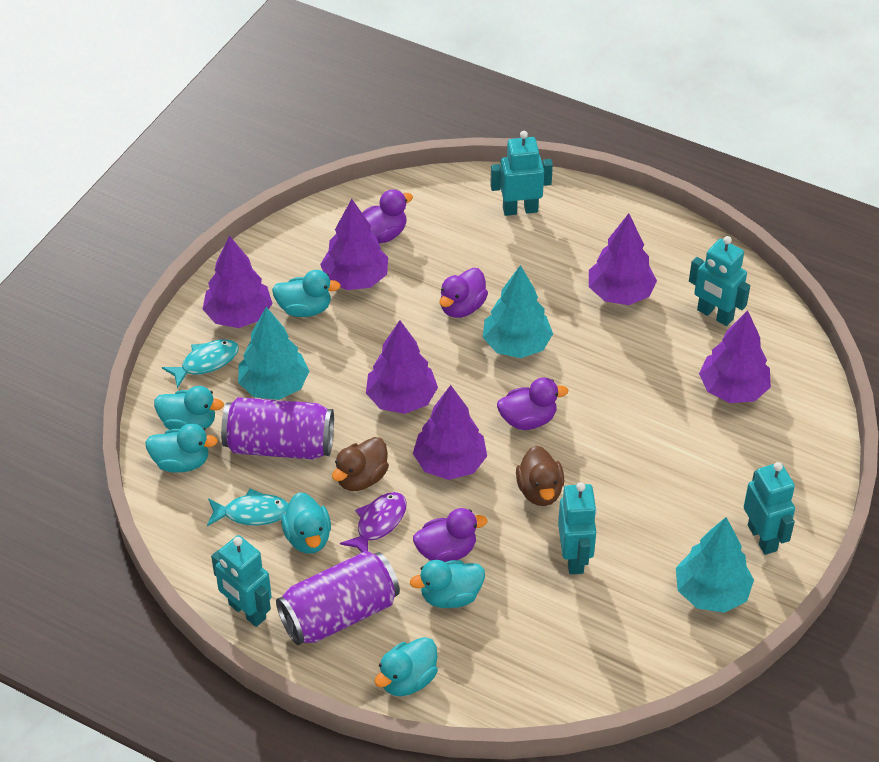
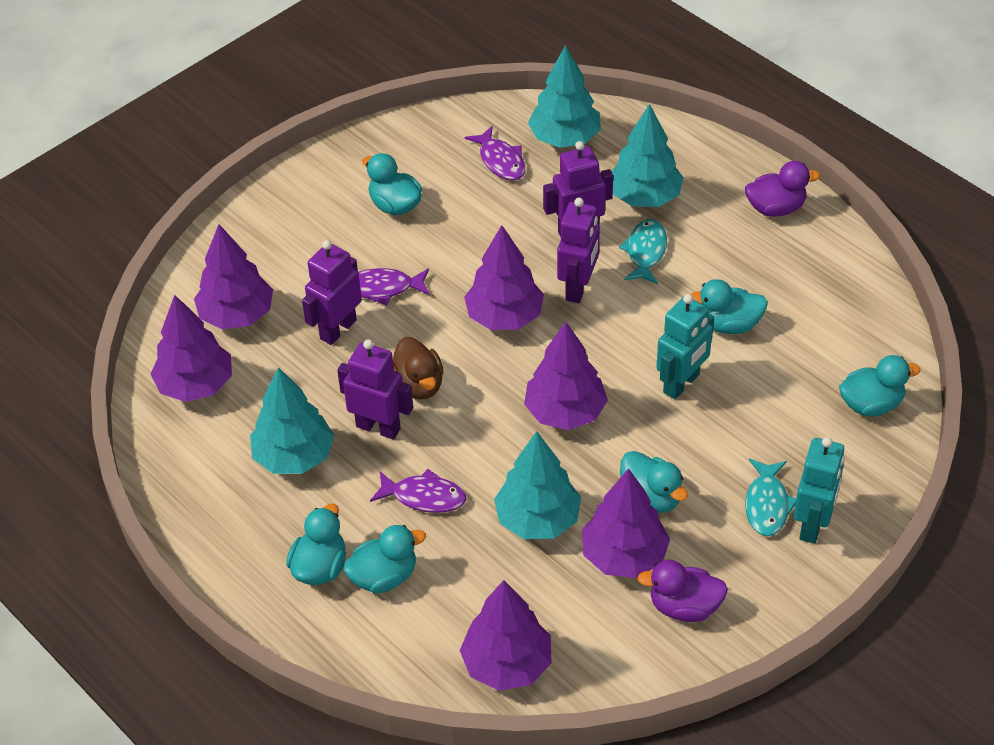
brown duck: 2 -> 1
purple can: 2 -> 0
purple duck: 4 -> 2
purple fish: 1 -> 3
purple robot: 0 -> 4
turquoise robot: 5 -> 2
turquoise tree: 3 -> 4

